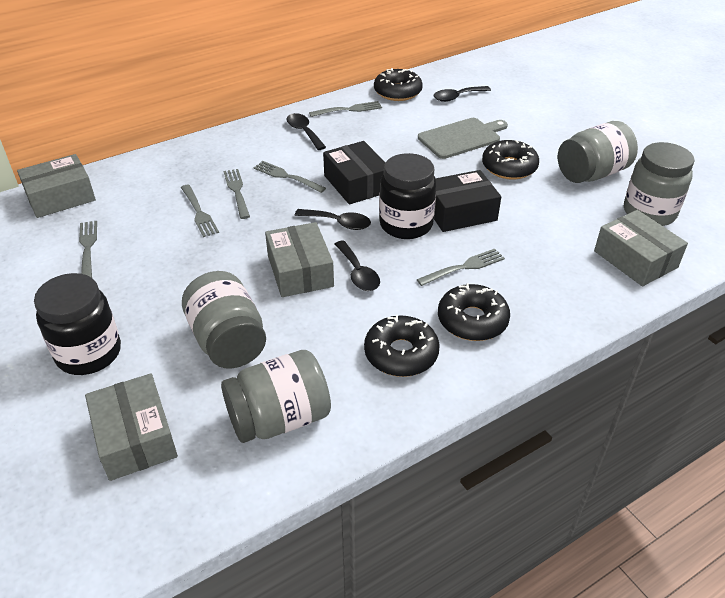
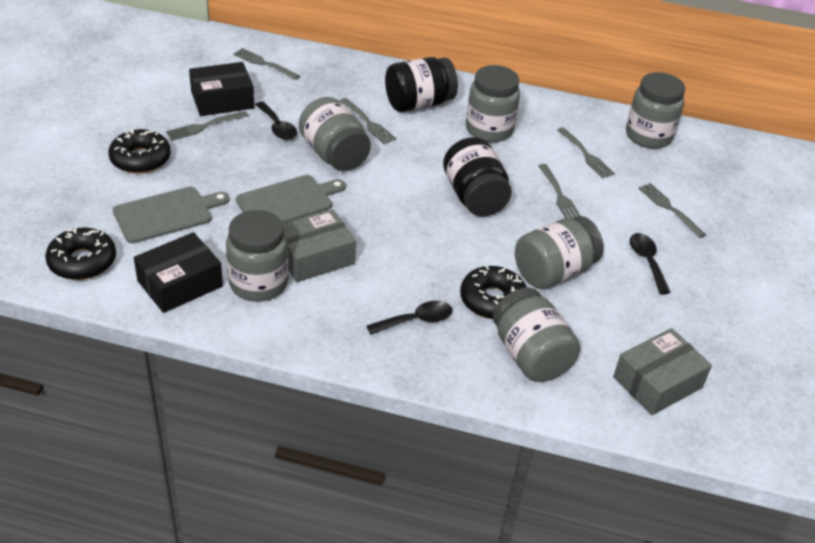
black donut: 4 -> 3
black spoon: 4 -> 3
grey box: 4 -> 2
grey cutting board: 1 -> 2
grey jar: 4 -> 6

